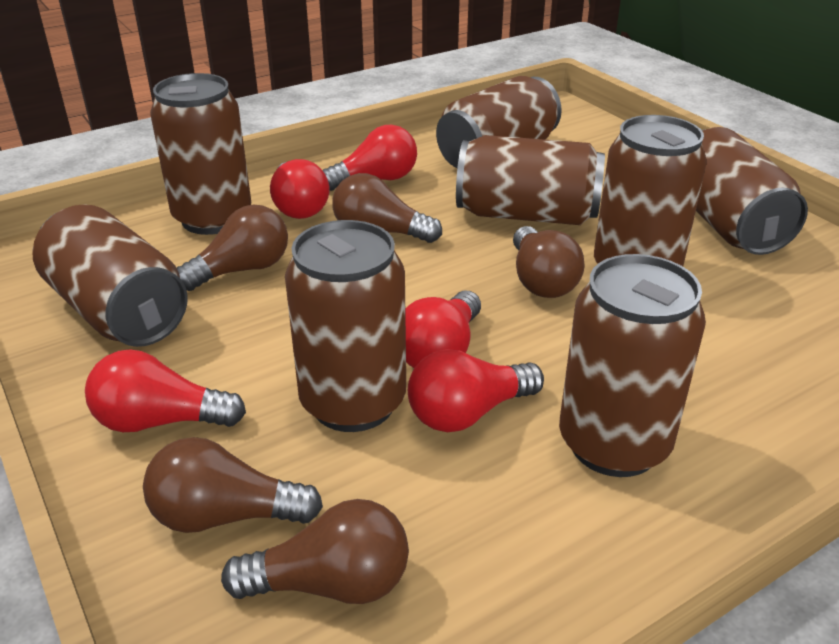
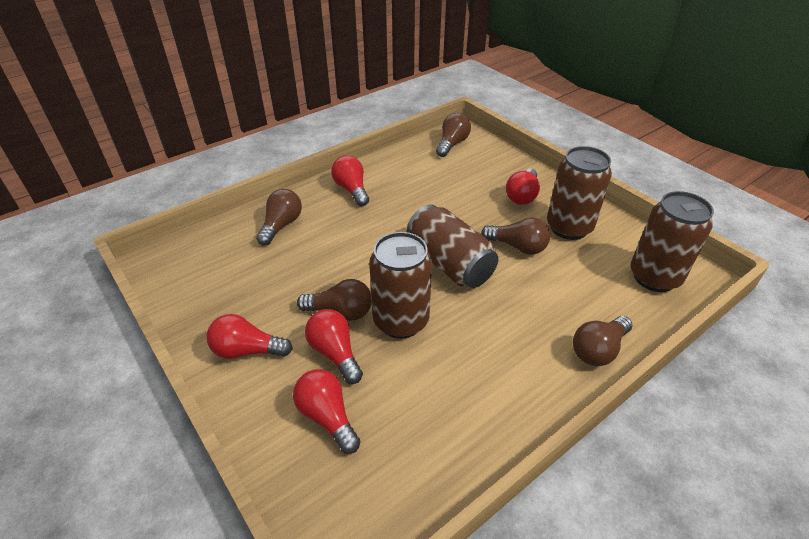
brown can: 8 -> 4

